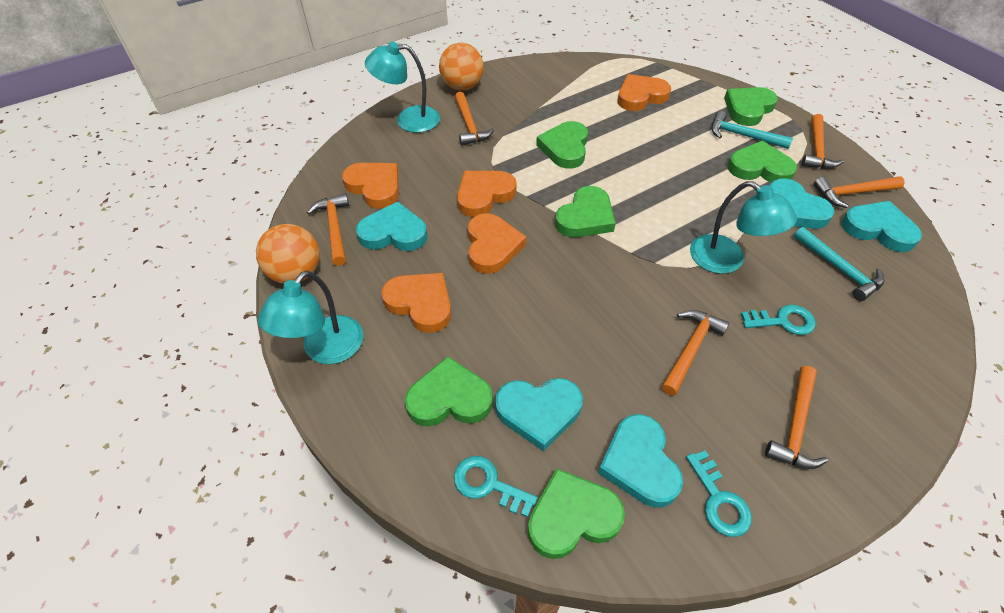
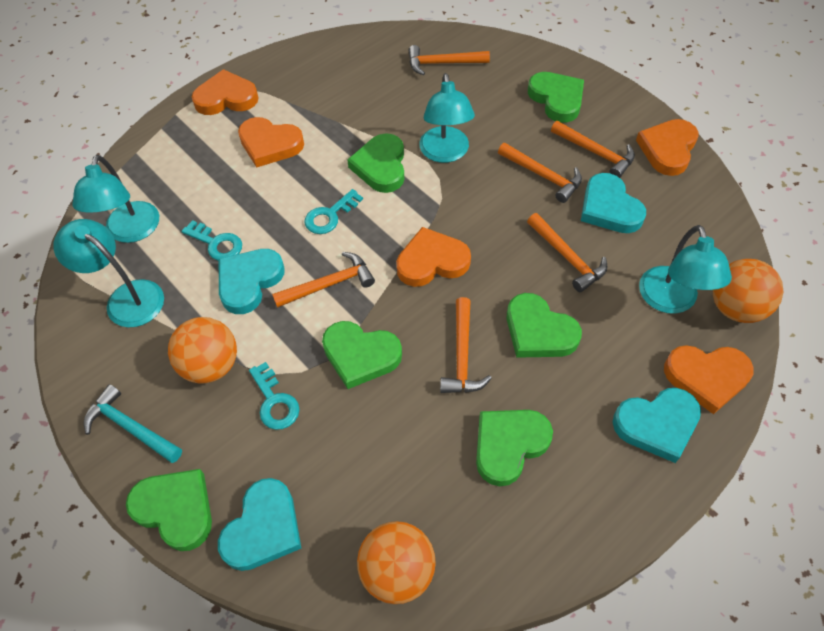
orange ball: 2 -> 3
turquoise hammer: 2 -> 1
turquoise heart: 5 -> 4
turquoise lamp: 3 -> 4

